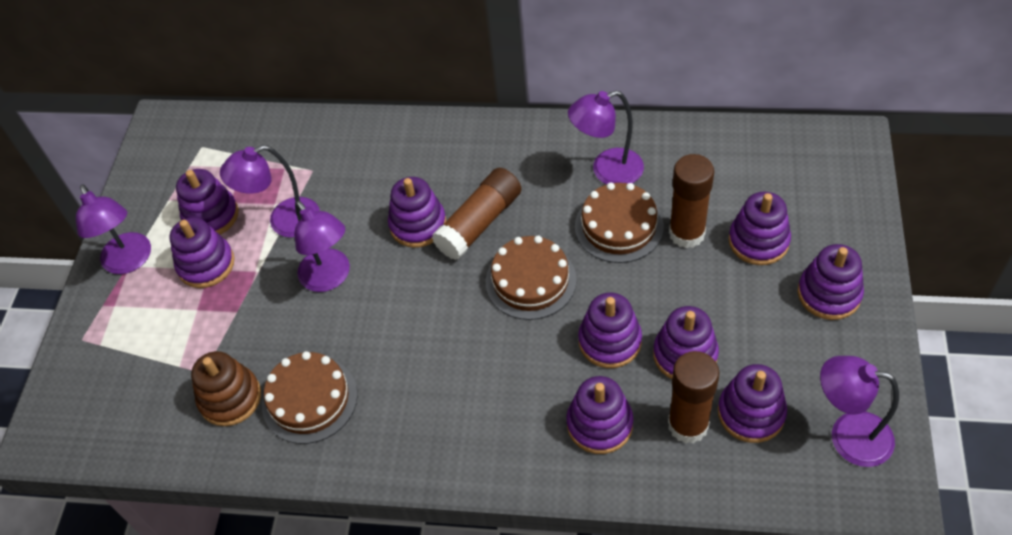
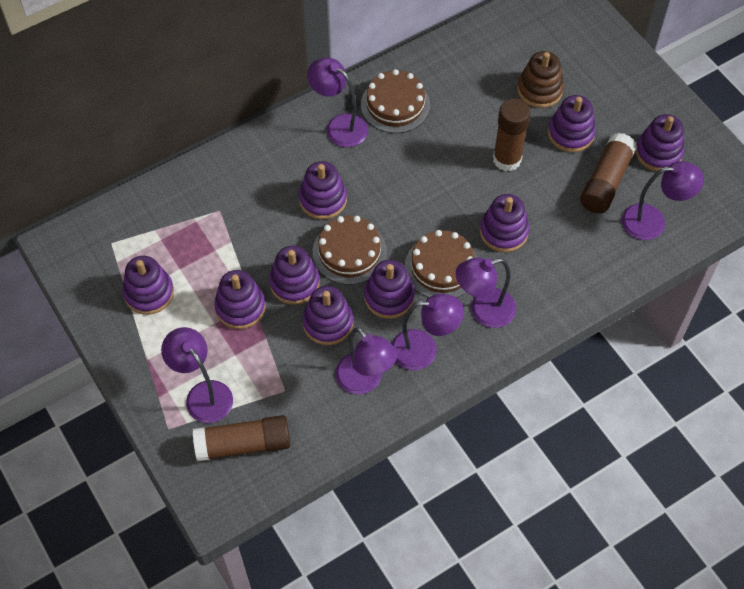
purple lamp: 5 -> 6

